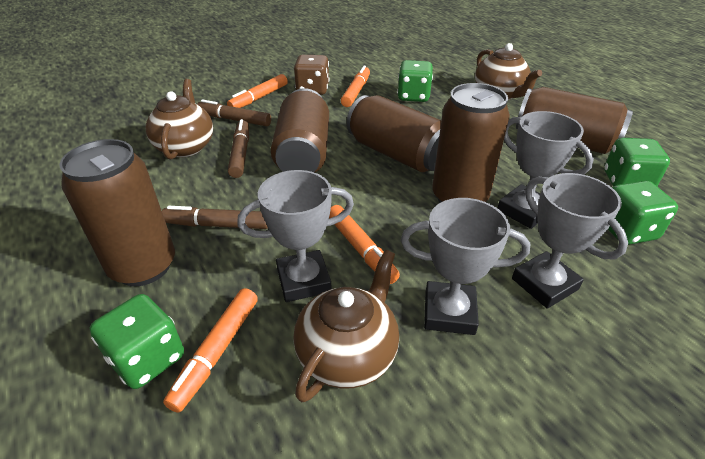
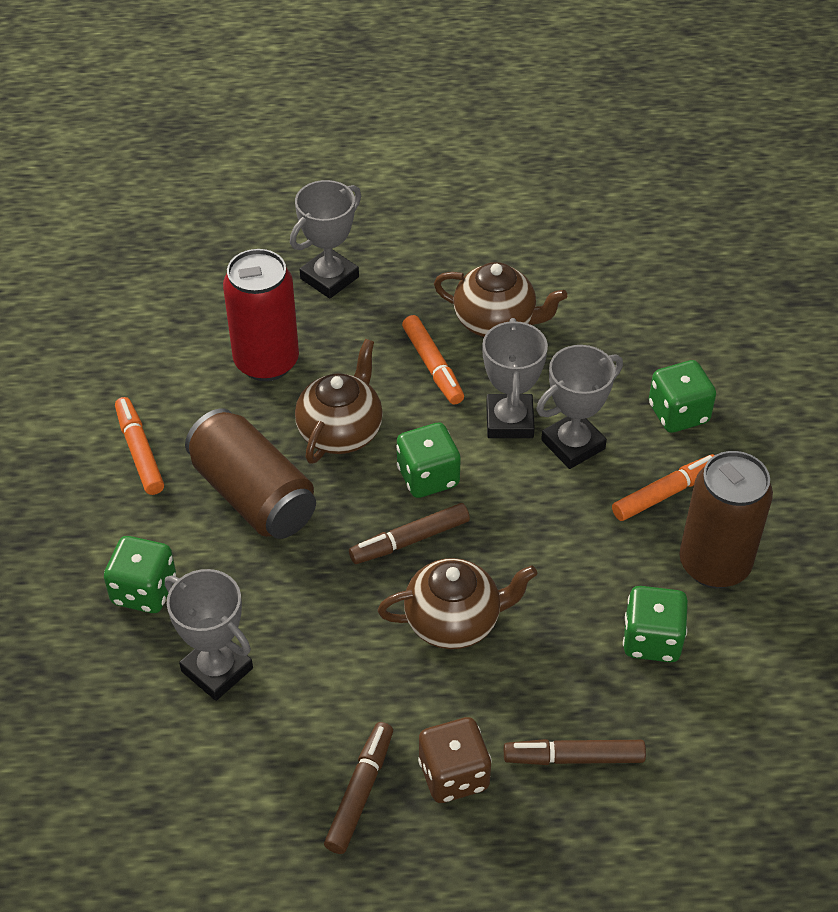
brown can: 5 -> 2
orange marker: 4 -> 3
red can: 0 -> 1

